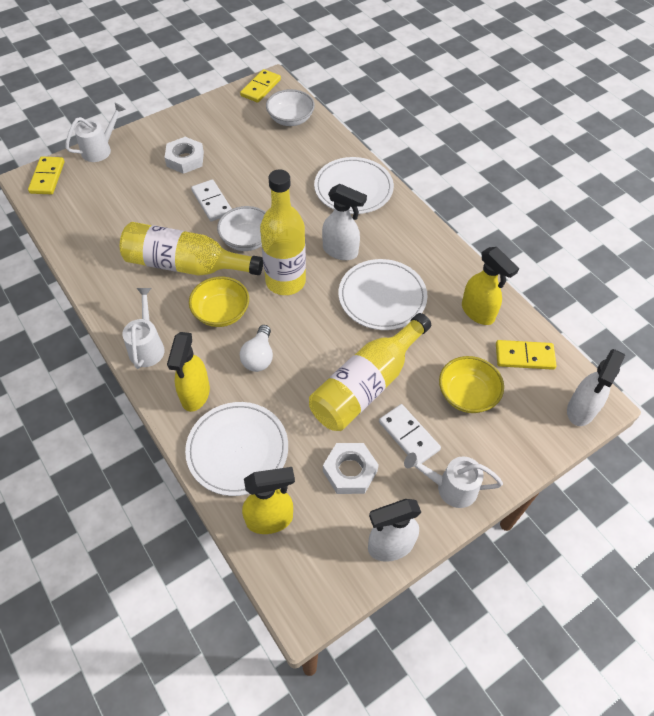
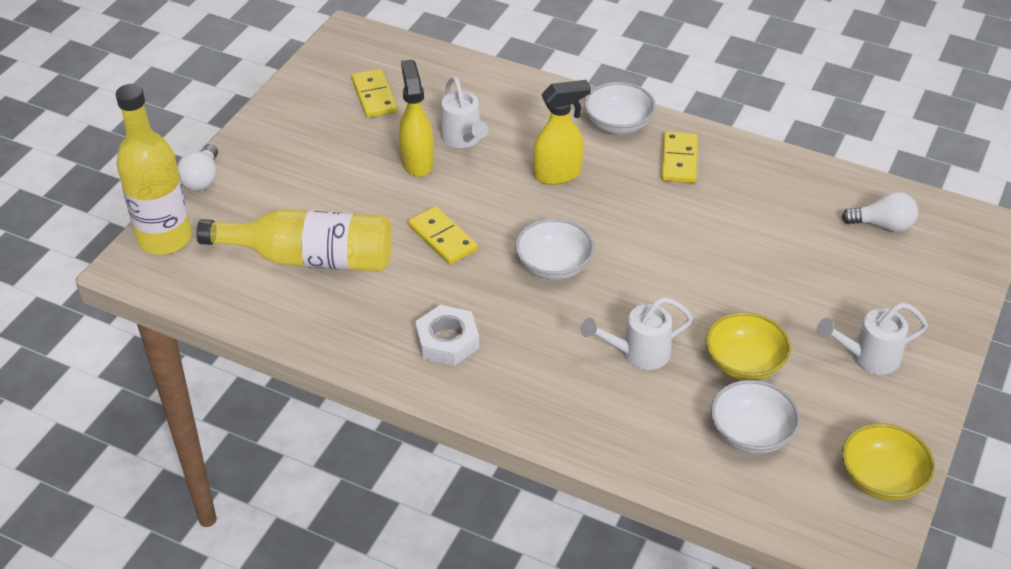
white bowl: 2 -> 3
white domino: 2 -> 0
white light bulb: 1 -> 2
white nut: 2 -> 1
white plate: 3 -> 0
white spray bottle: 3 -> 0
yellow bottle: 3 -> 2
yellow spray bottle: 3 -> 2

